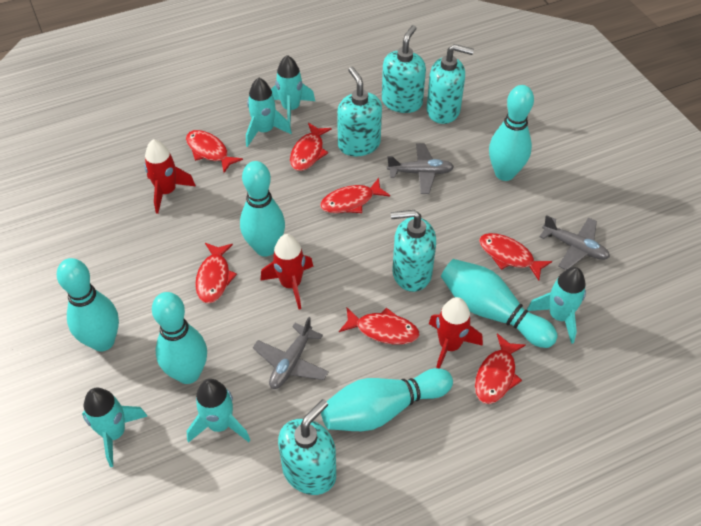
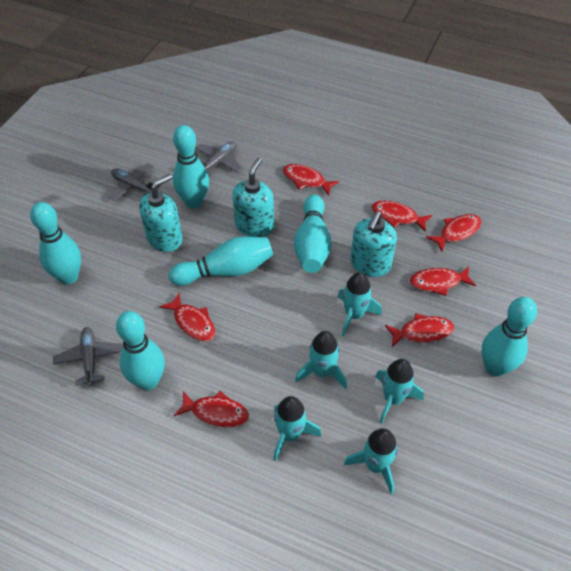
red rocket: 3 -> 0
turquoise soap dispenser: 5 -> 3

